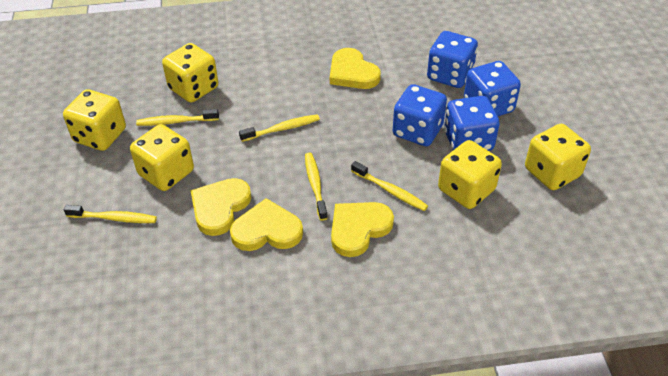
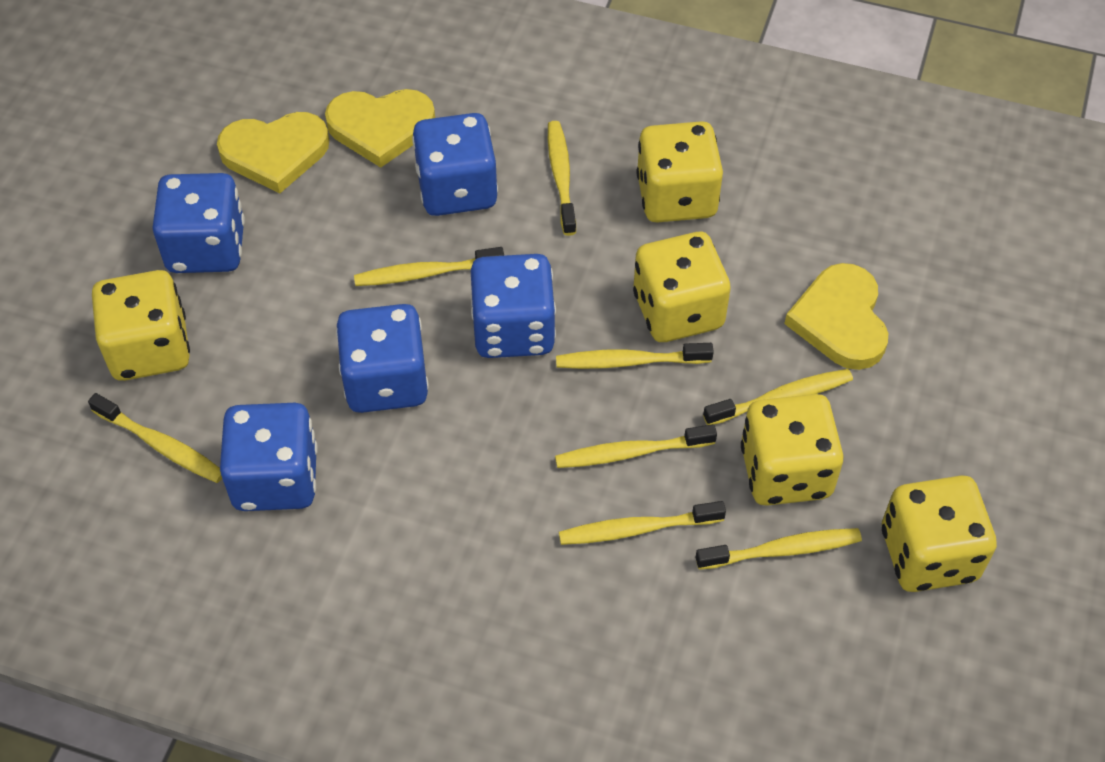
blue dice: 4 -> 5
yellow heart: 4 -> 3
yellow toothbrush: 5 -> 8

